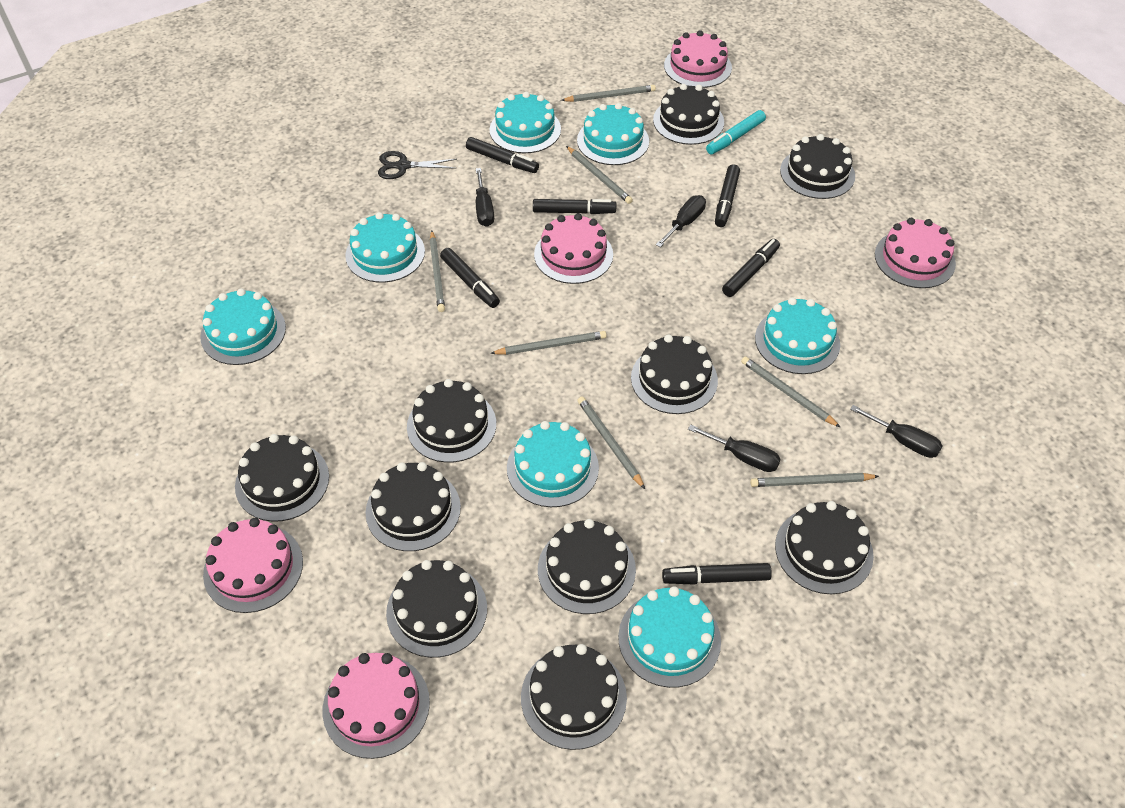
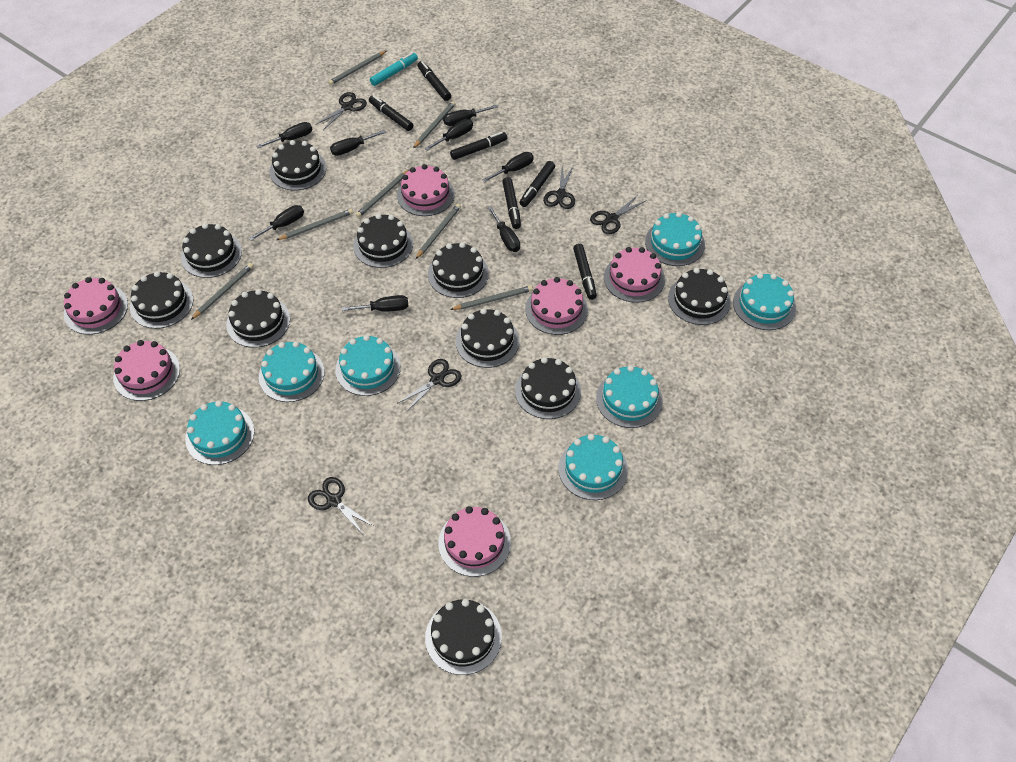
black scissors: 1 -> 5
black screwdriver: 4 -> 8
pink cake: 5 -> 6

